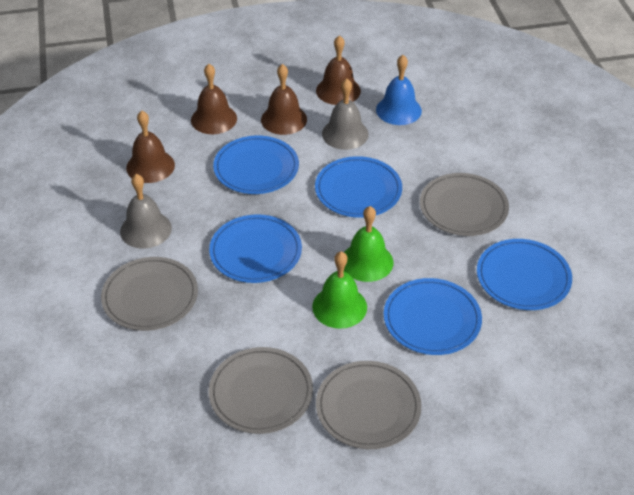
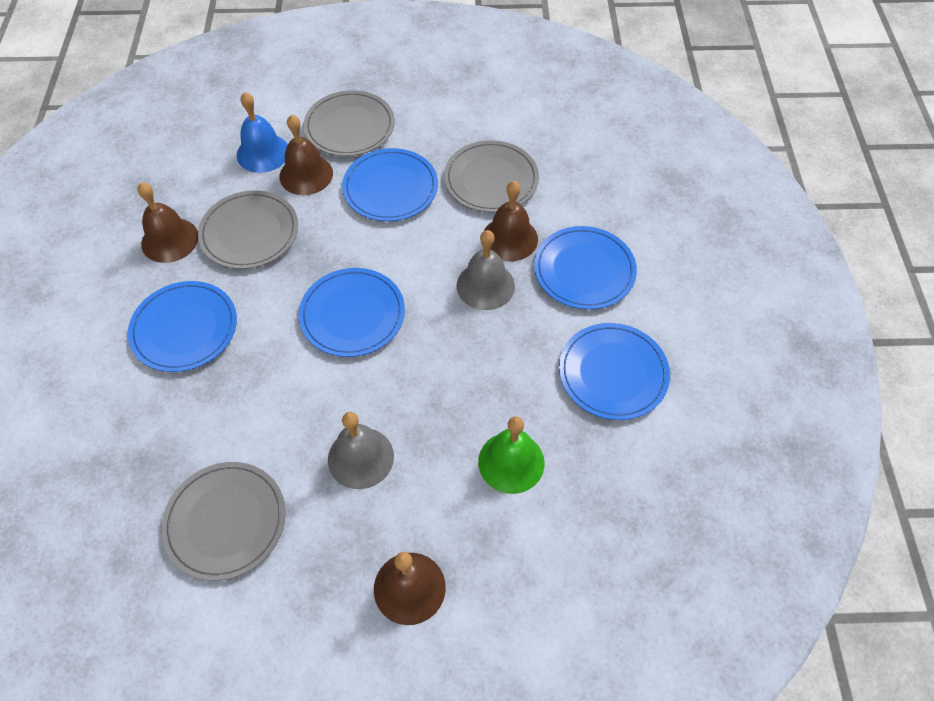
green bell: 2 -> 1

